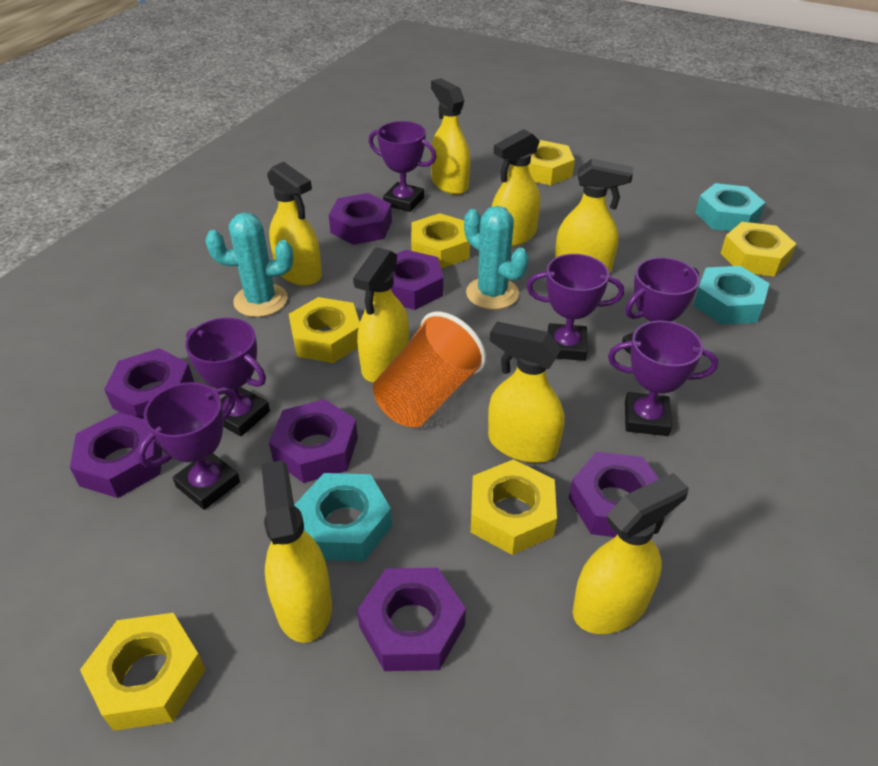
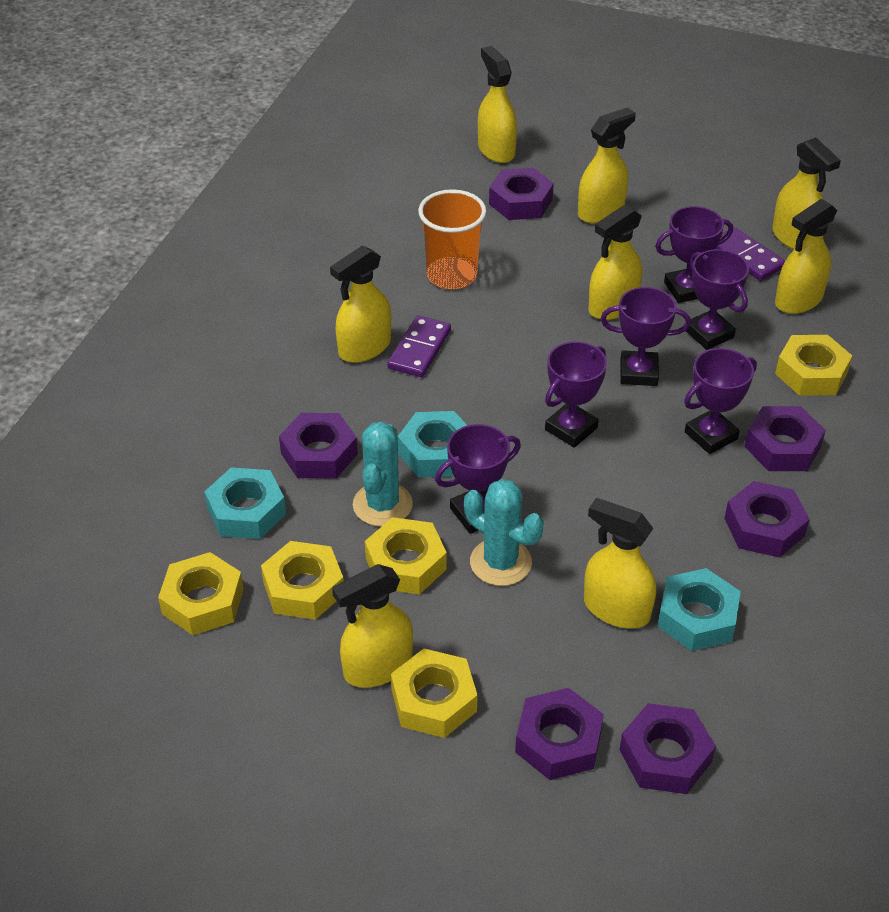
purple domino: 0 -> 2
purple nut: 7 -> 6
yellow nut: 6 -> 5

